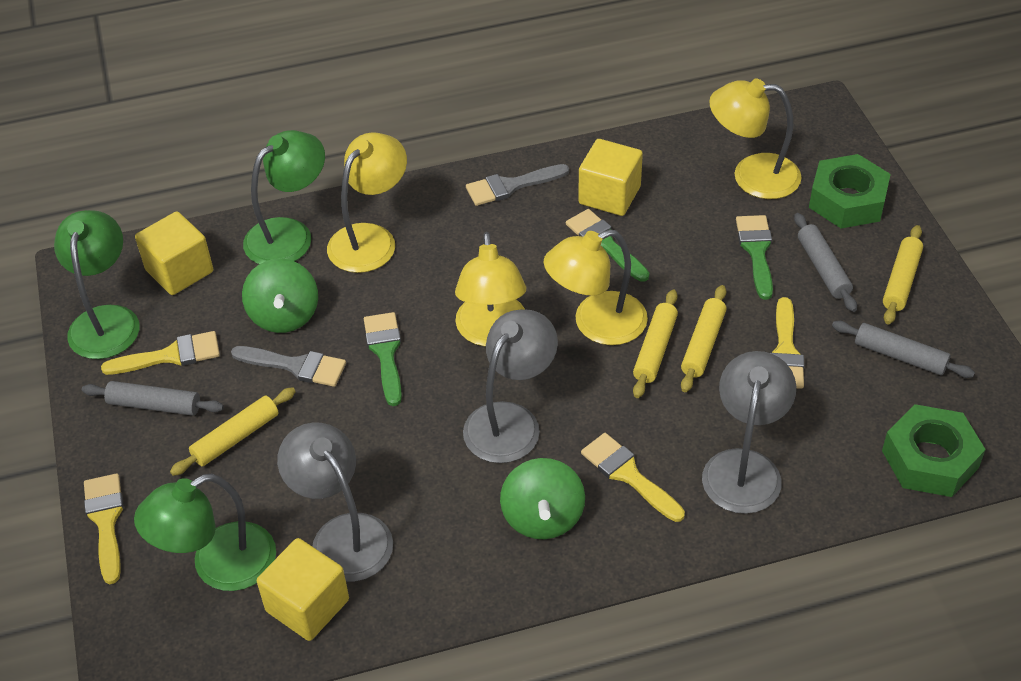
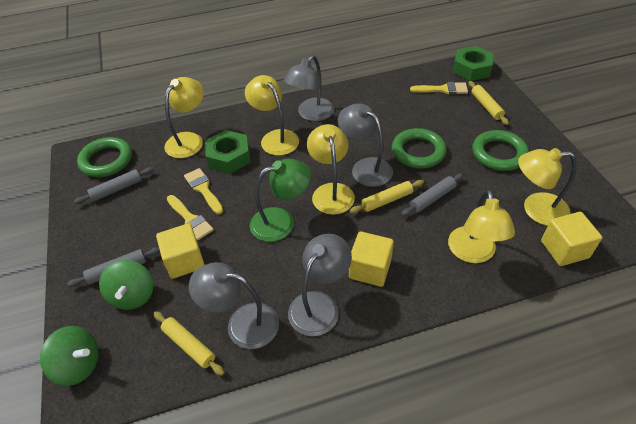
green brush: 3 -> 0
green lamp: 3 -> 1
green ring: 0 -> 3
grey brush: 2 -> 0
grey lamp: 3 -> 4
yellow brush: 4 -> 3
yellow lamp: 4 -> 5
yellow rolling pin: 4 -> 3

